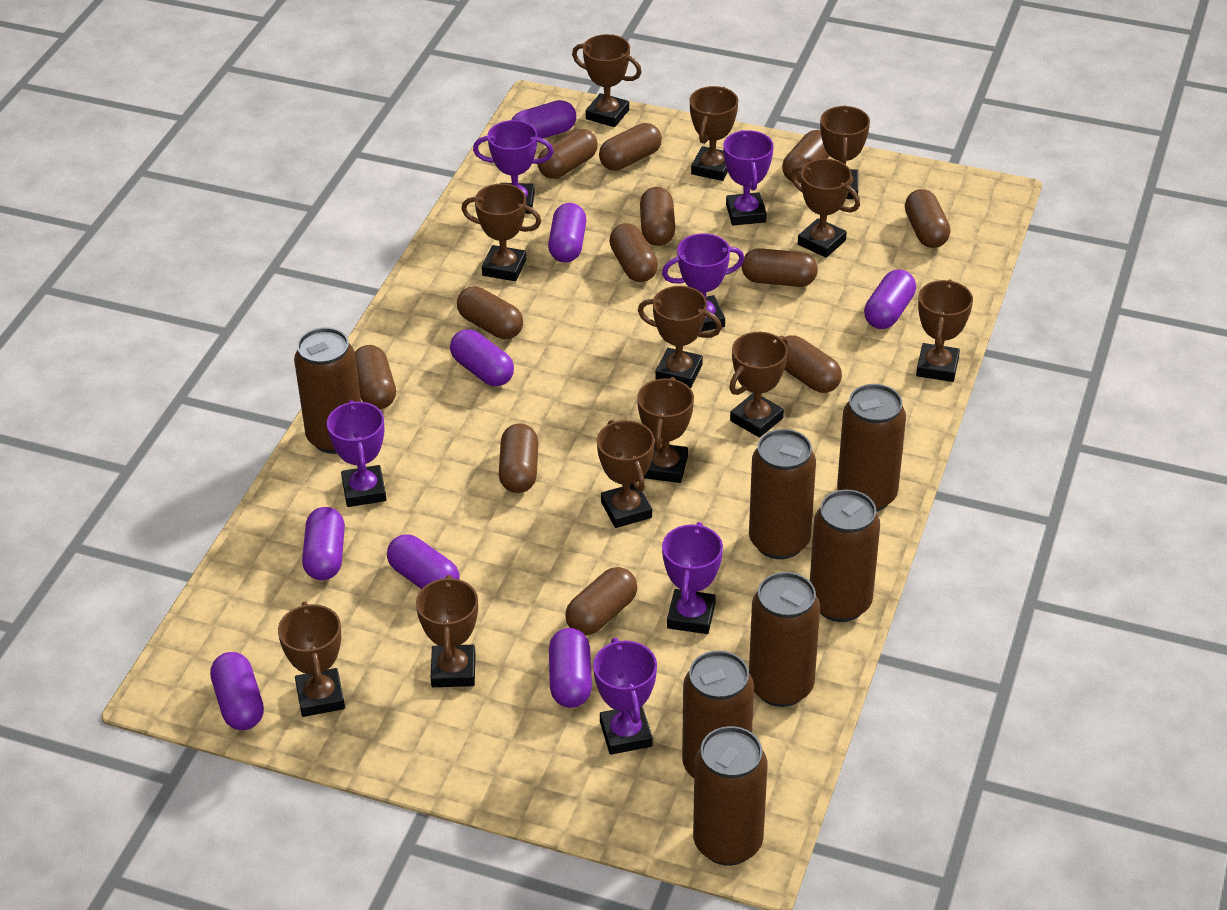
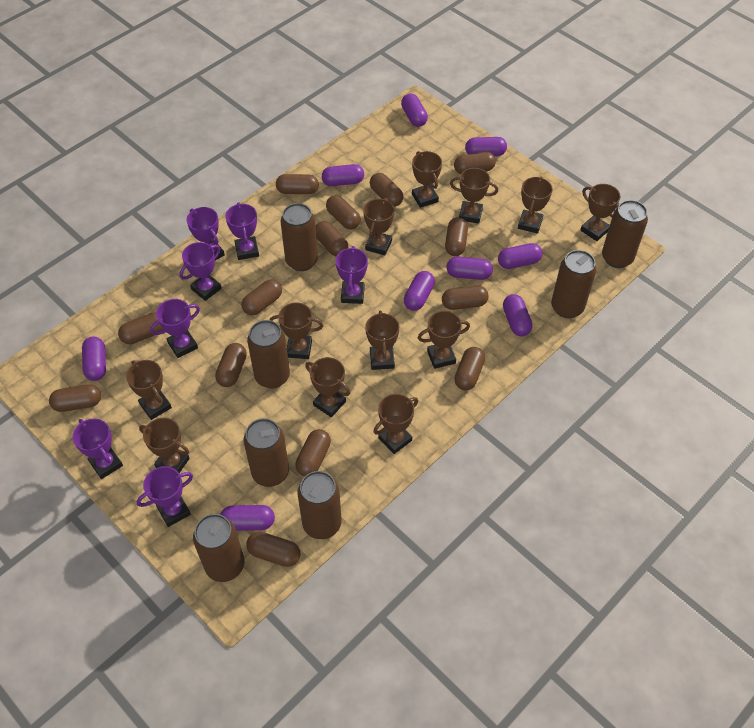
brown capsule: 12 -> 14
purple capsule: 8 -> 9
purple trophy: 6 -> 7

